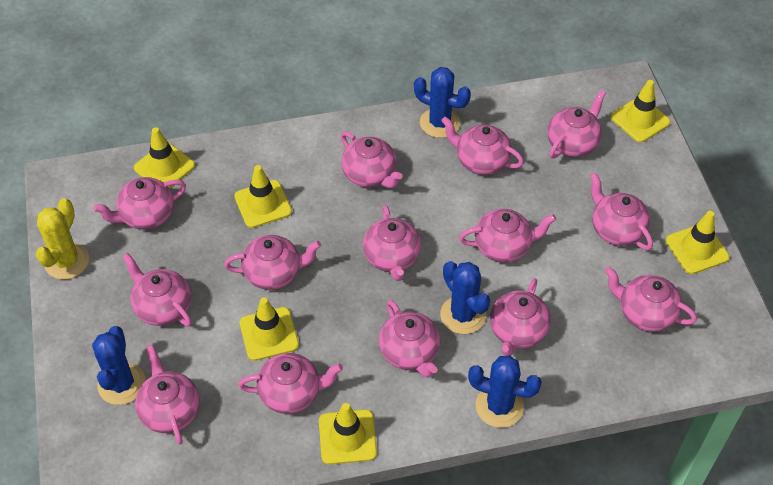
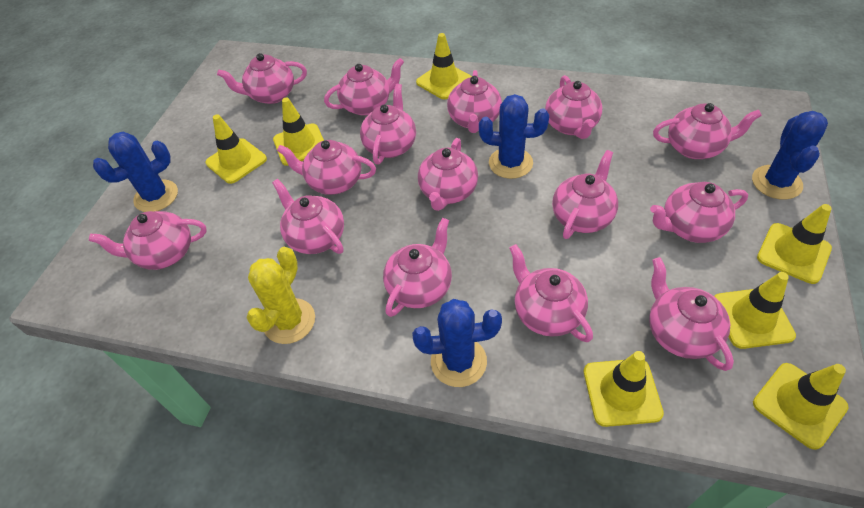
pink teapot: 14 -> 15
yellow traffic cone: 6 -> 7

